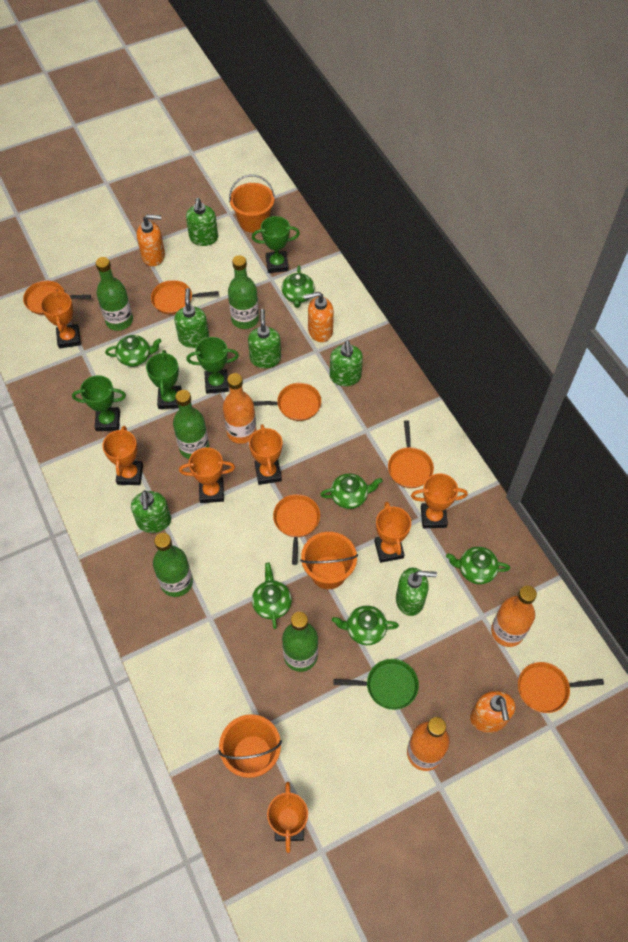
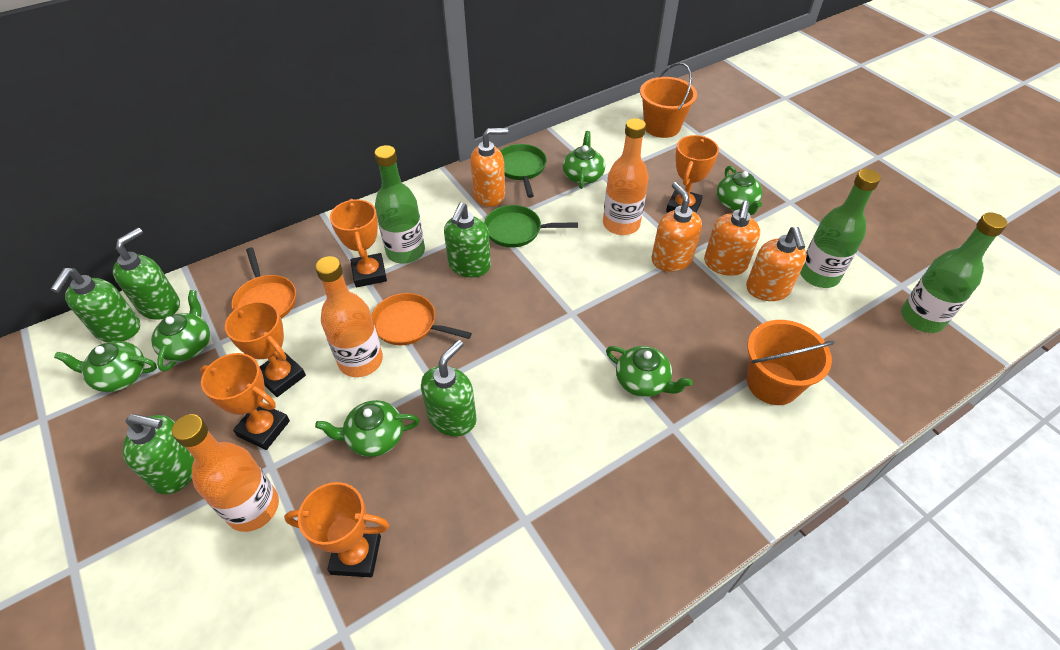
green bottle: 5 -> 3
green pan: 1 -> 2
green soap dispenser: 6 -> 5
green trophy: 4 -> 0
orange bucket: 3 -> 2
orange pan: 6 -> 2
orange soap dispenser: 3 -> 4
orange trophy: 7 -> 5

